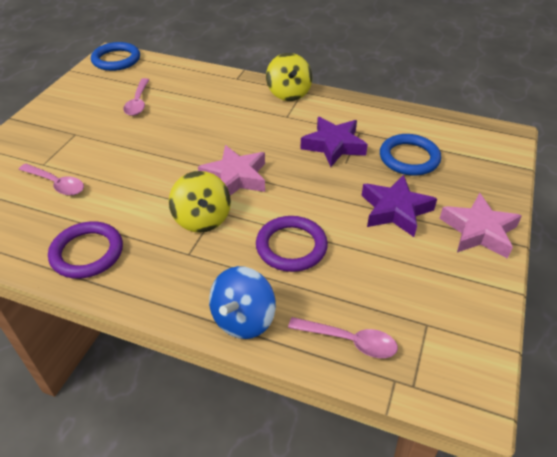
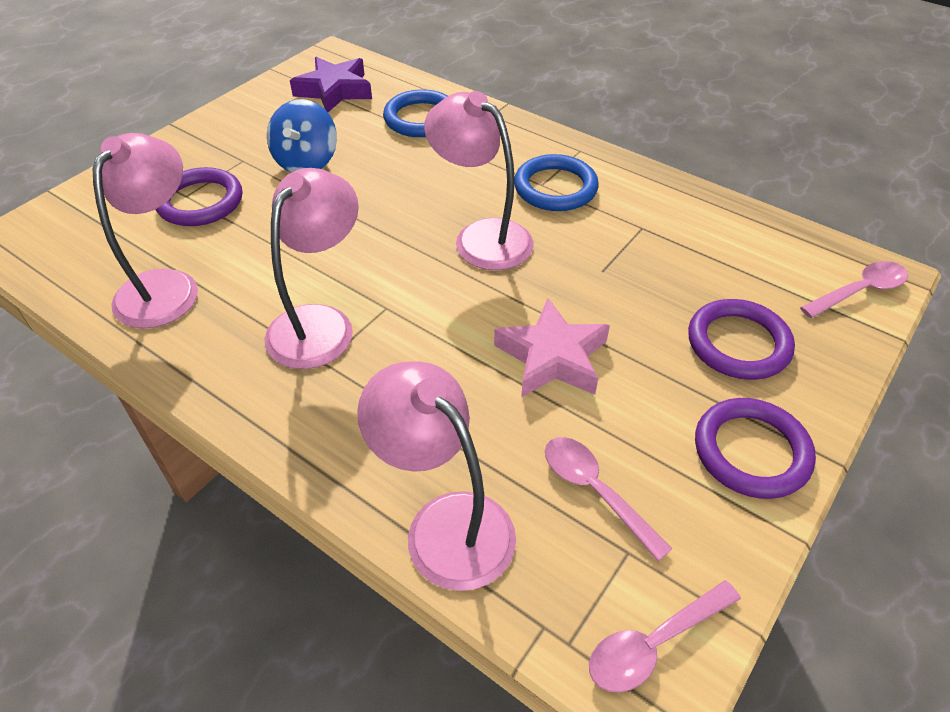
pink lamp: 0 -> 4
pink star: 2 -> 1
purple ring: 2 -> 3
purple star: 2 -> 1
yellow spinning top: 2 -> 0

